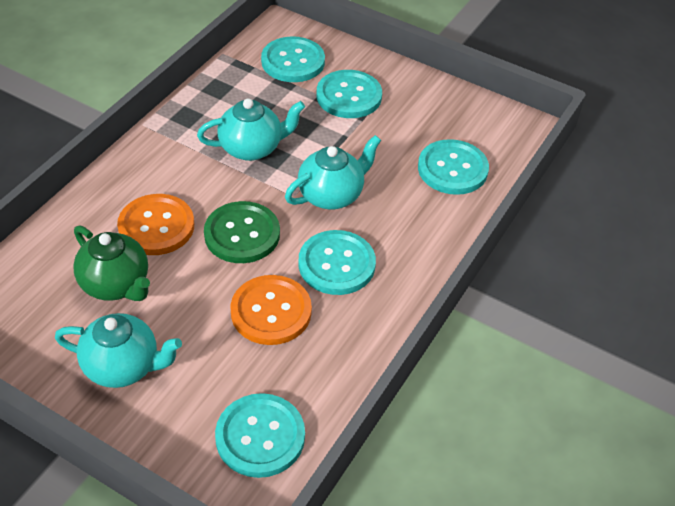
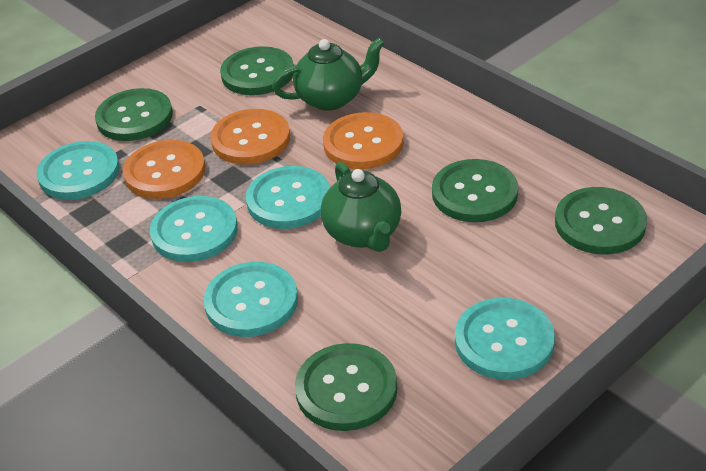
green button: 1 -> 5
green teapot: 1 -> 2
orange button: 2 -> 3
turquoise teapot: 3 -> 0

